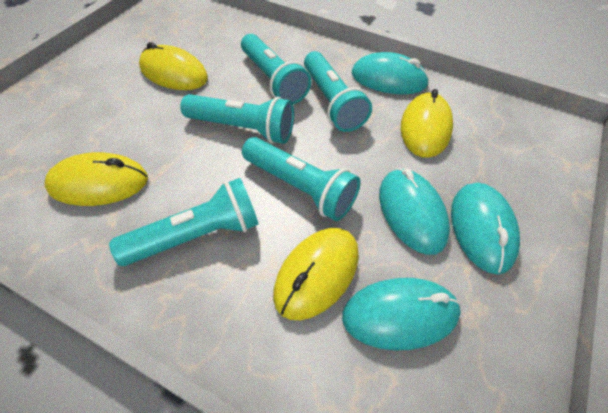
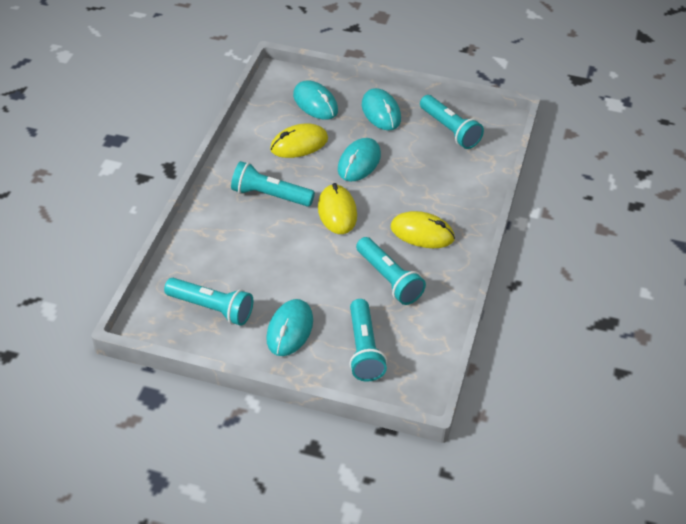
yellow mouse: 4 -> 3

